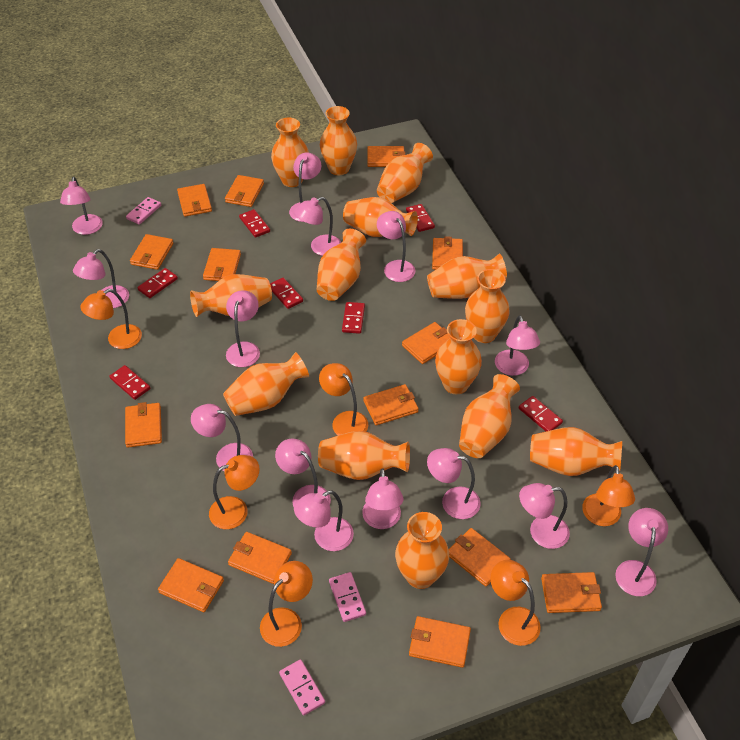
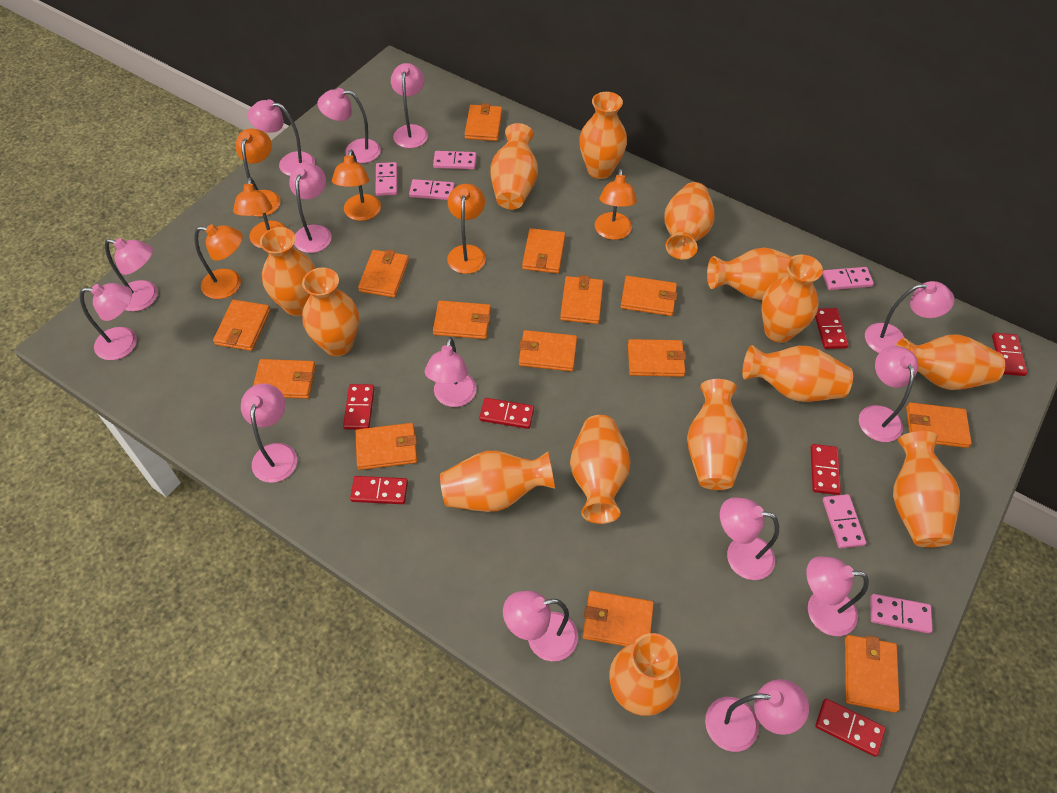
pink domino: 3 -> 6

